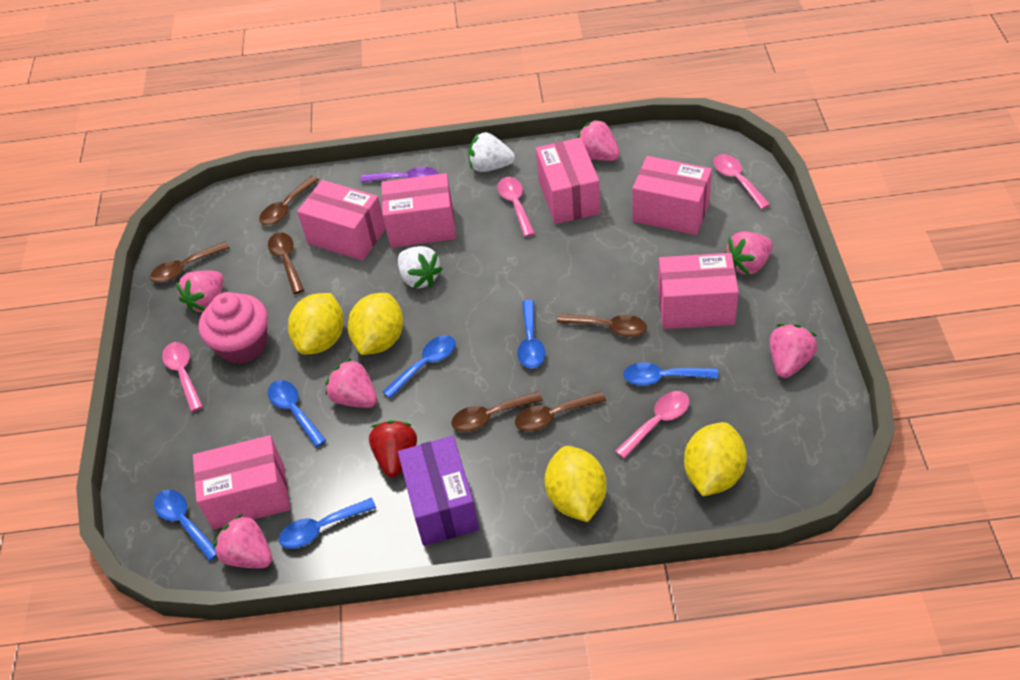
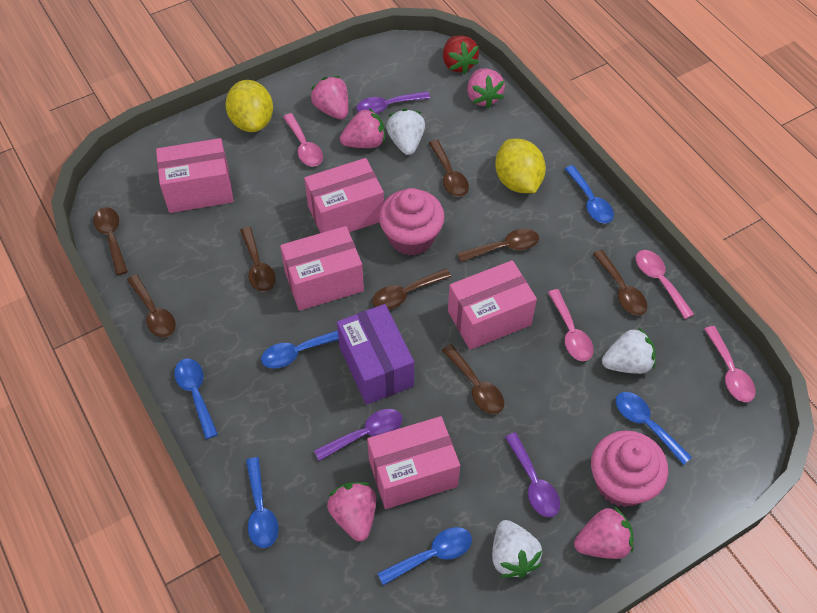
brown spoon: 6 -> 8
pink box: 6 -> 5
pink cupcake: 1 -> 2
pink strawberry: 6 -> 5
purple spoon: 1 -> 3
white strawberry: 2 -> 3
yellow lemon: 4 -> 2

